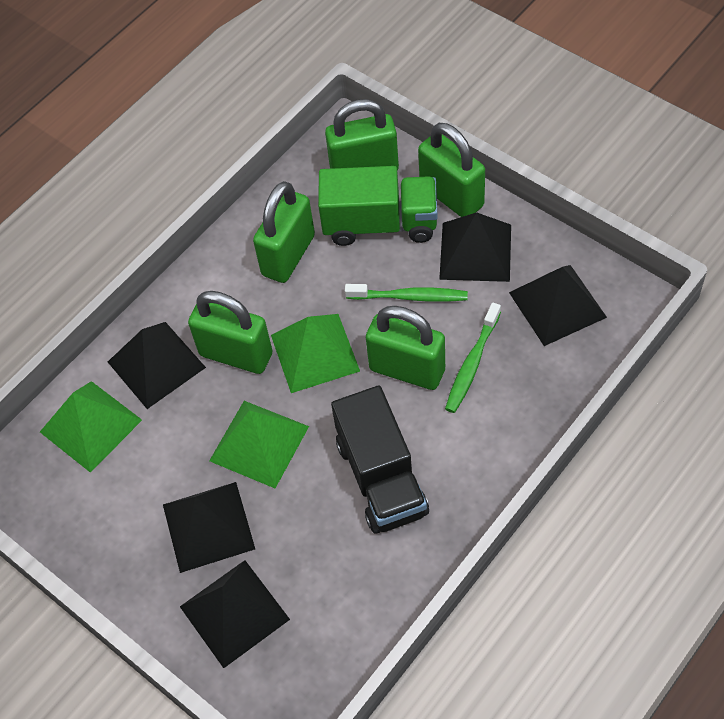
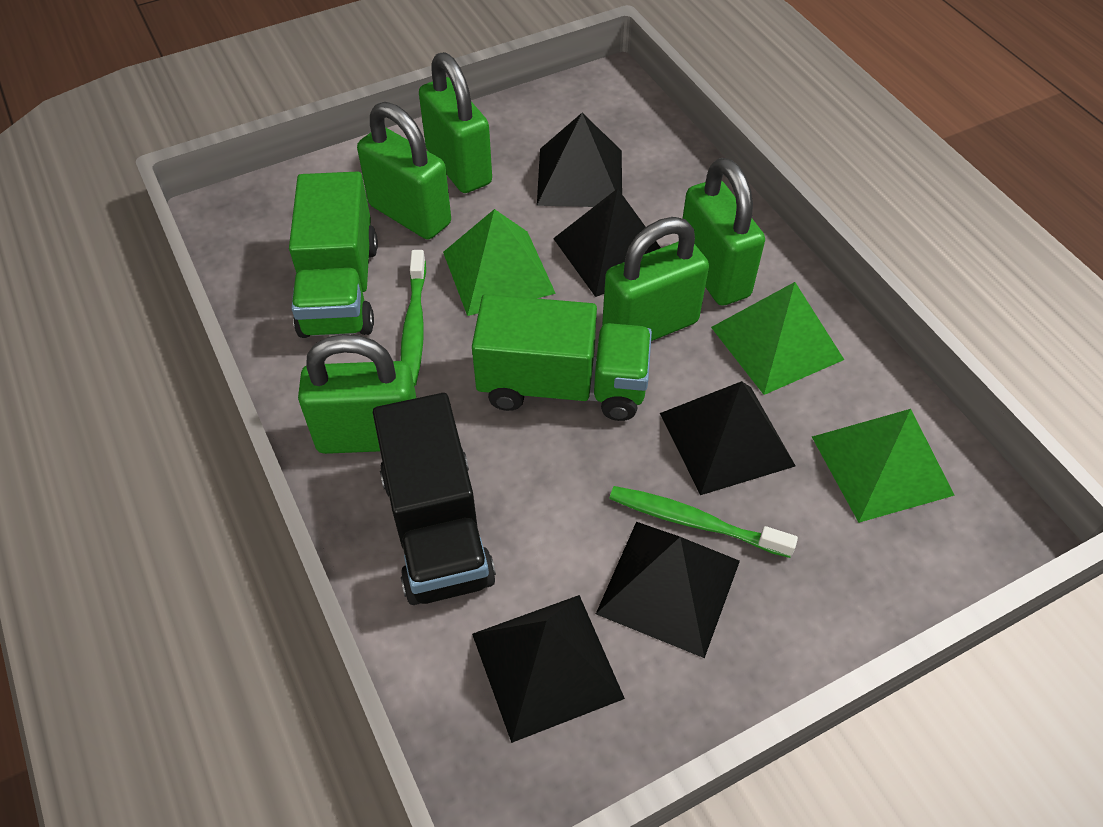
green truck: 1 -> 2

